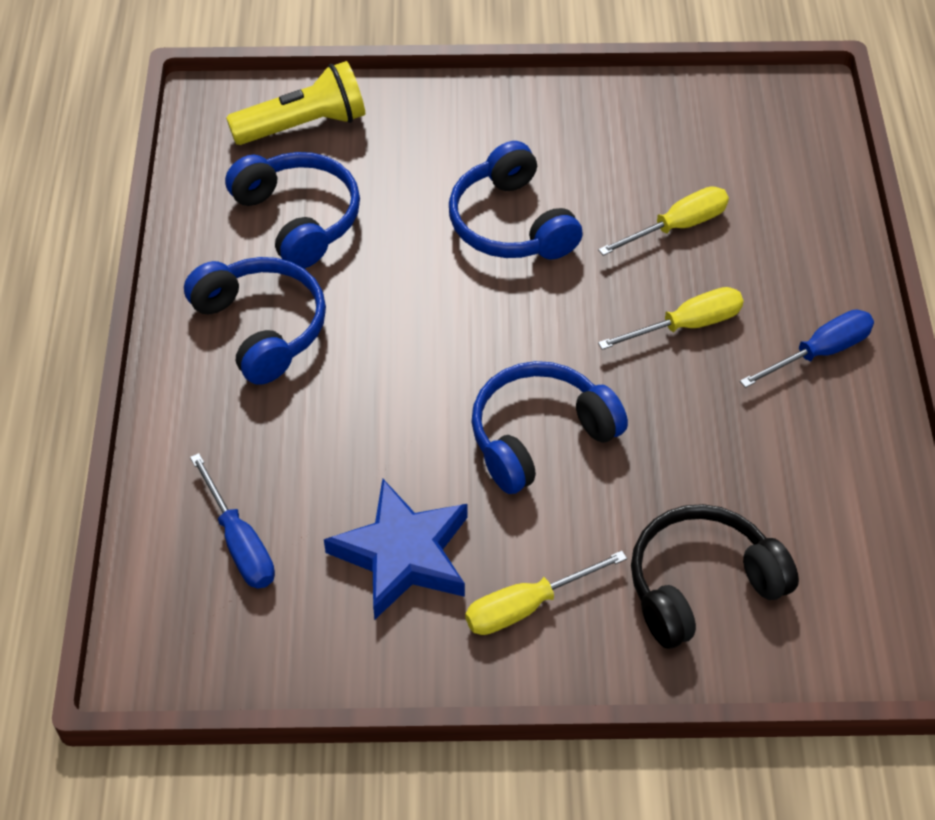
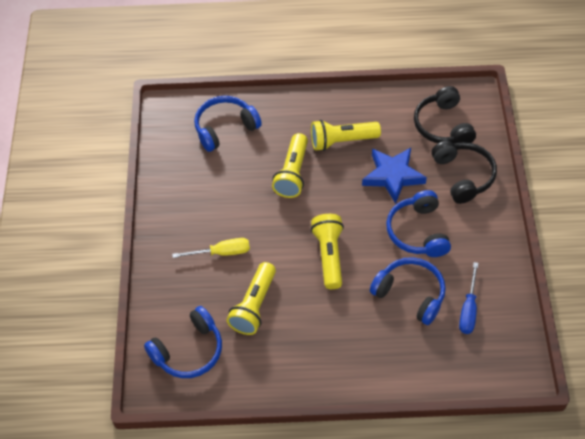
black headphones: 1 -> 2
blue screwdriver: 2 -> 1
yellow flashlight: 1 -> 4
yellow screwdriver: 3 -> 1

